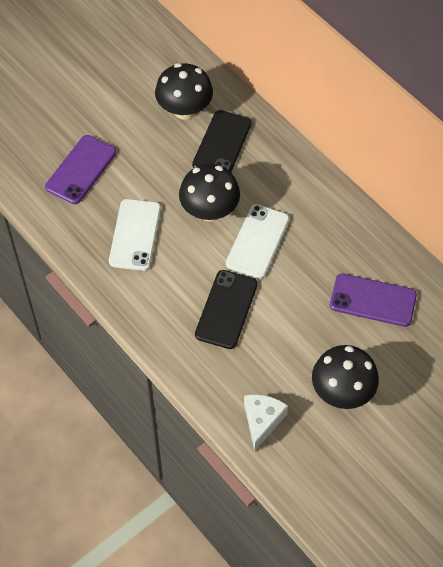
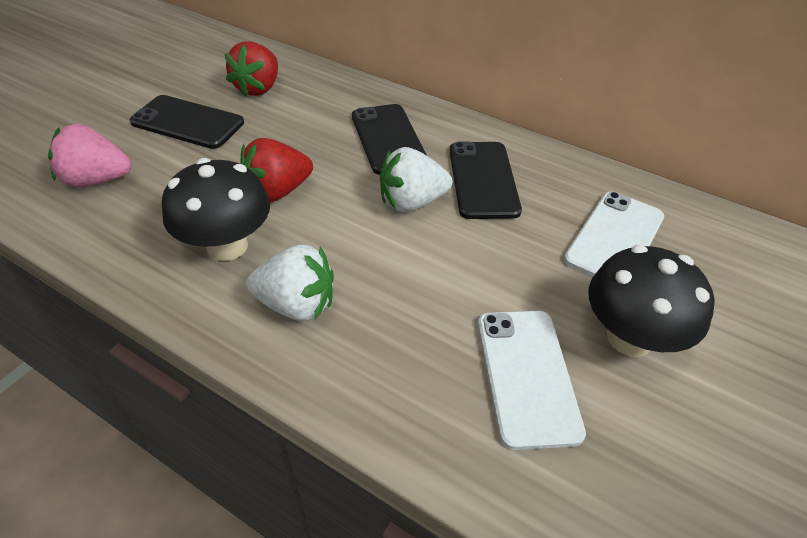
black mushroom: 3 -> 2
black phone: 2 -> 3
pink strawberry: 0 -> 1
purple phone: 2 -> 0
red strawberry: 0 -> 2
white cheese: 1 -> 0
white strawberry: 0 -> 2

